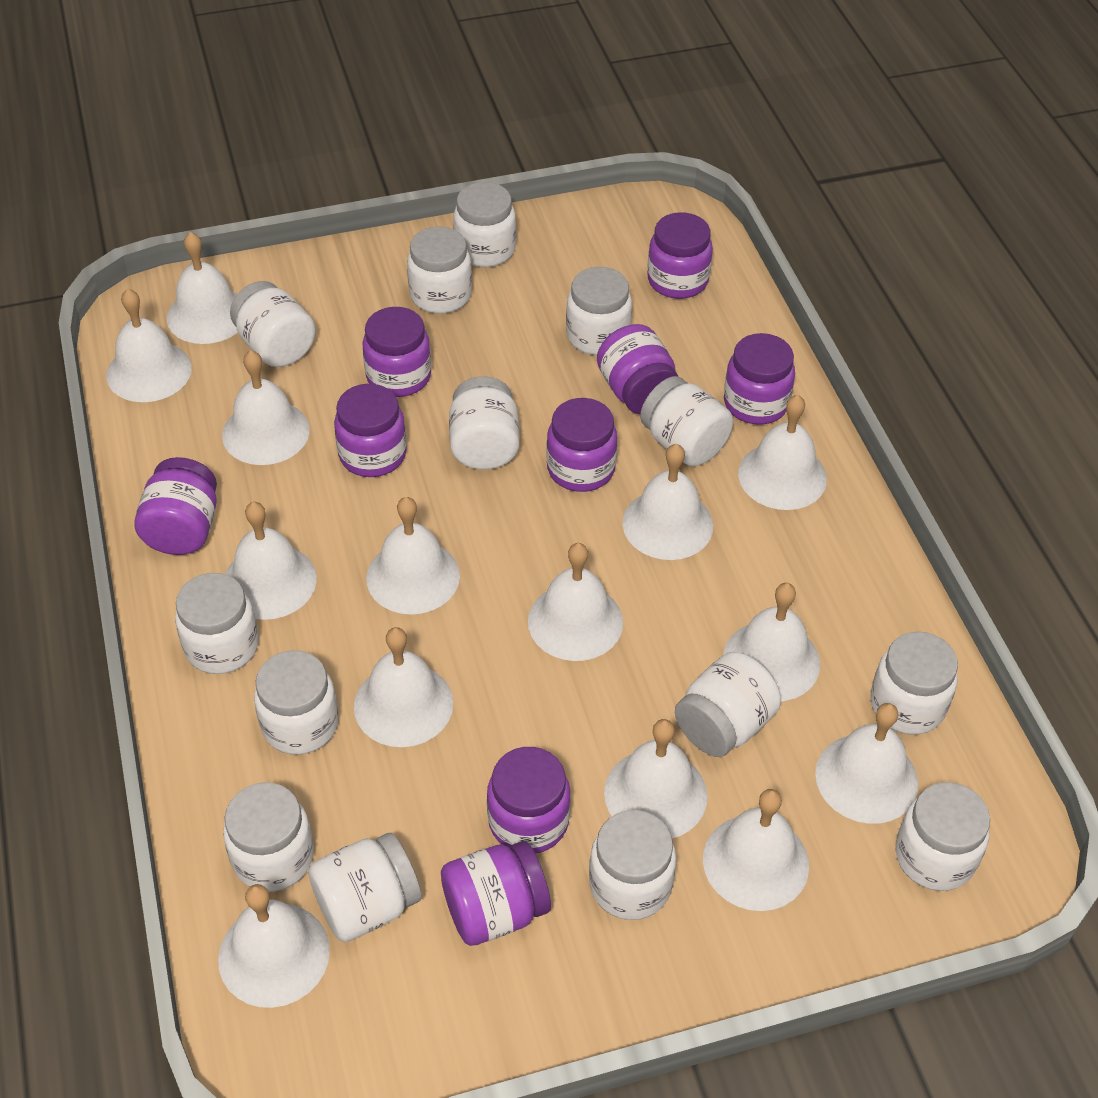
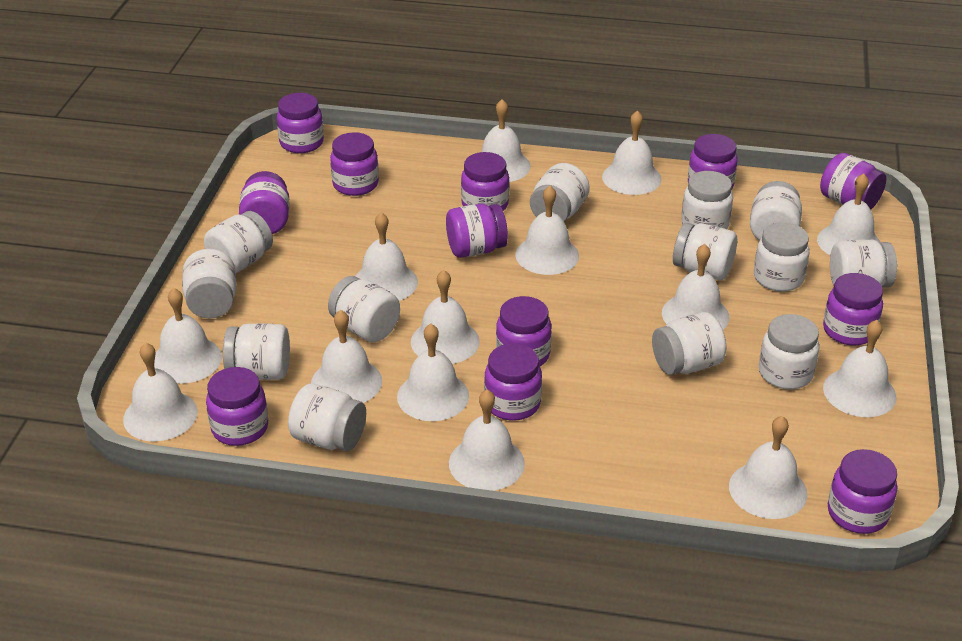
purple jar: 9 -> 12
white jar: 14 -> 13

